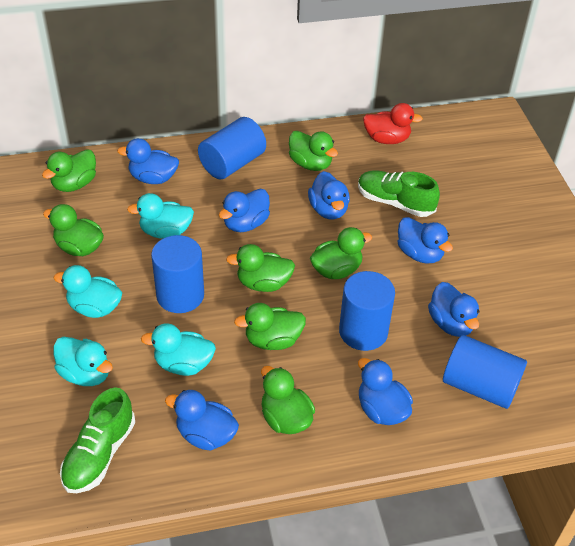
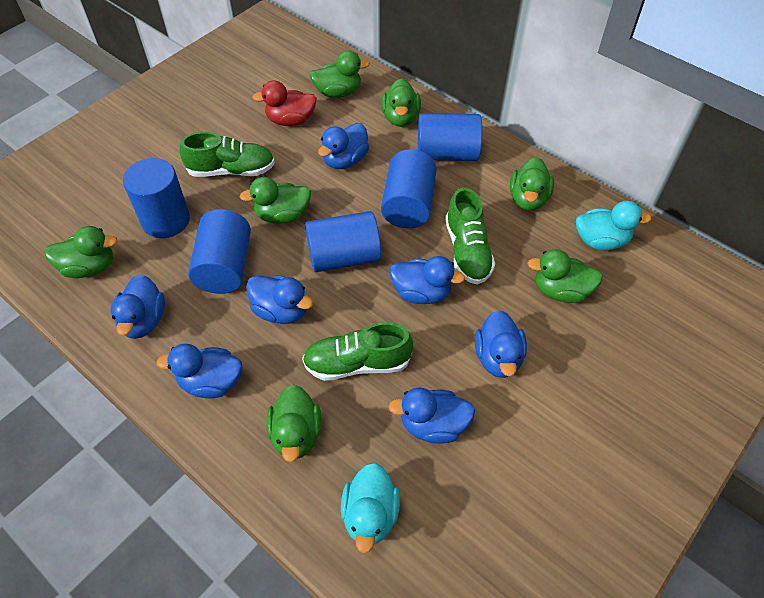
blue cylinder: 4 -> 5
green shoe: 2 -> 3
turquoise duck: 4 -> 2

